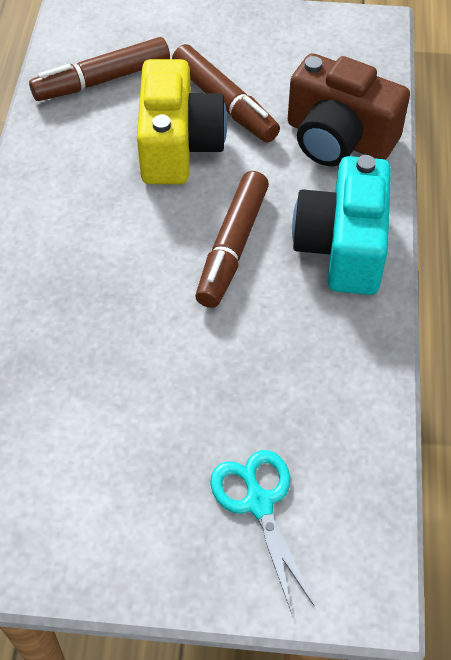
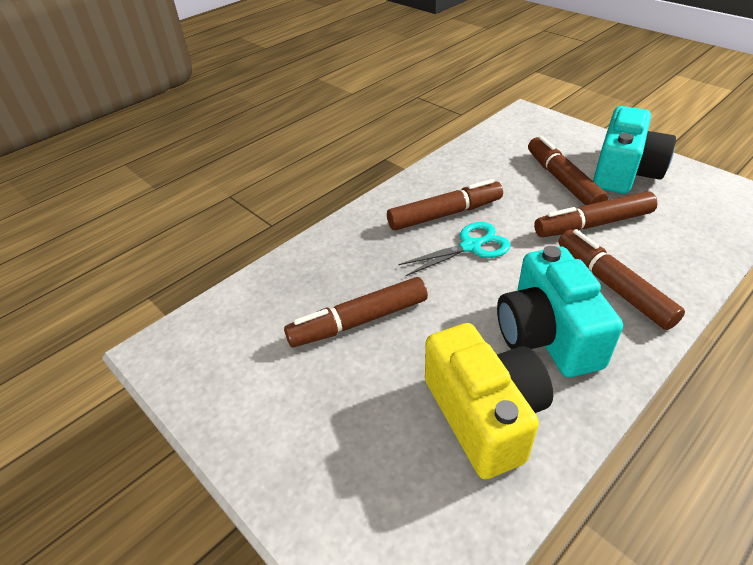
brown camera: 1 -> 0
brown marker: 3 -> 5
turquoise camera: 1 -> 2

